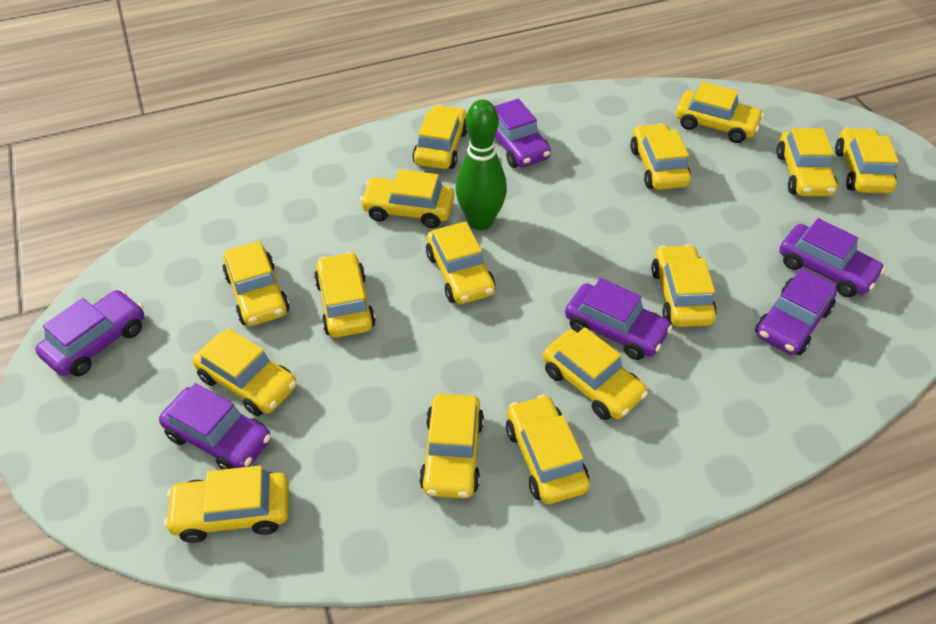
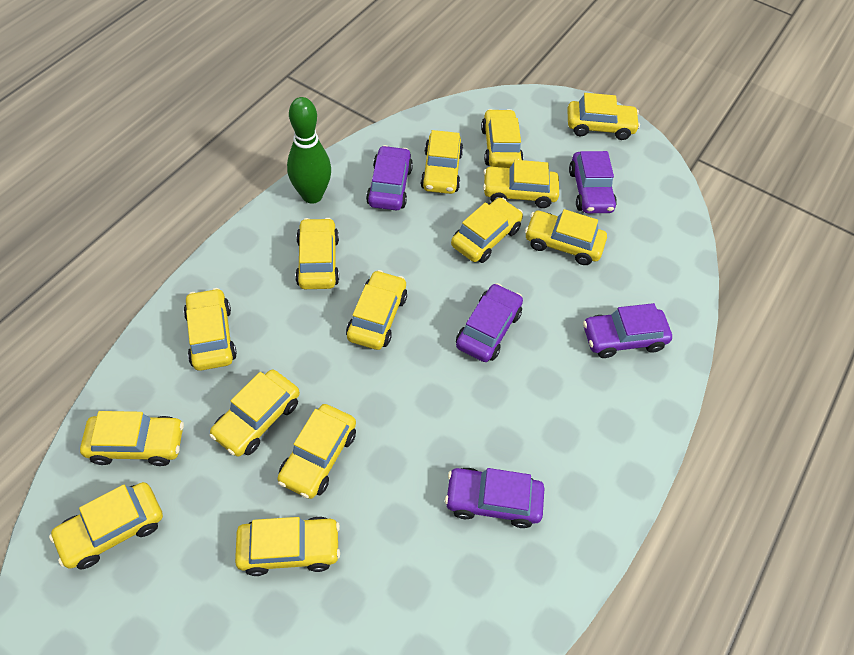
purple car: 6 -> 5
yellow car: 15 -> 14

